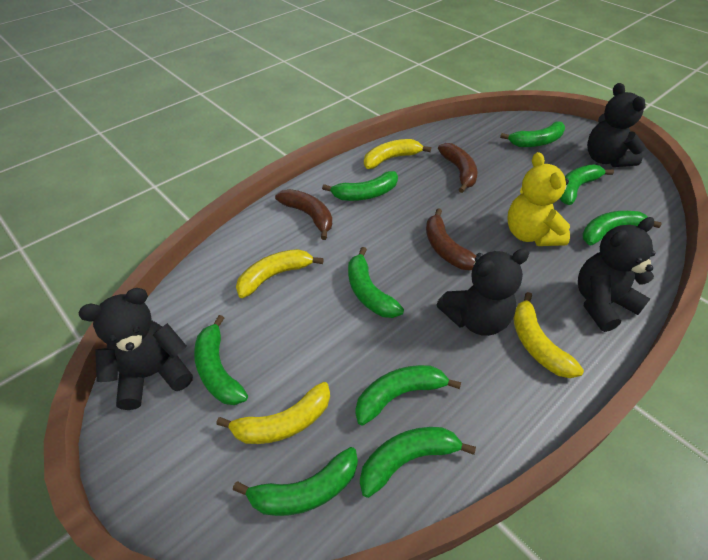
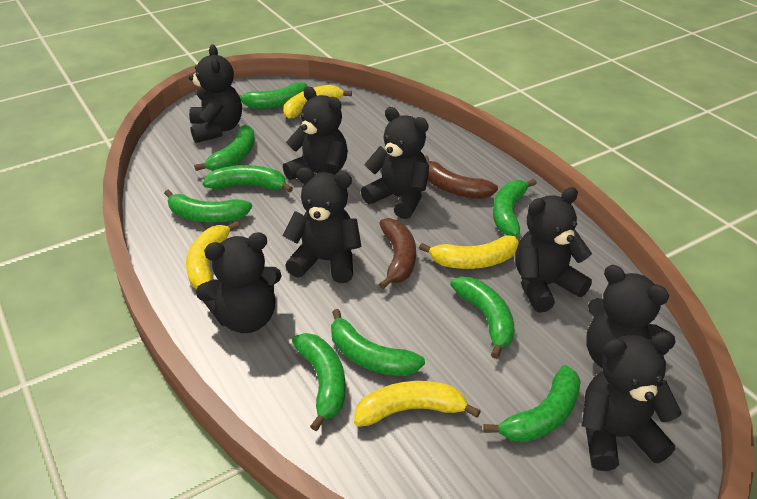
black teddy bear: 4 -> 8
brown banana: 3 -> 2
yellow teddy bear: 1 -> 0

